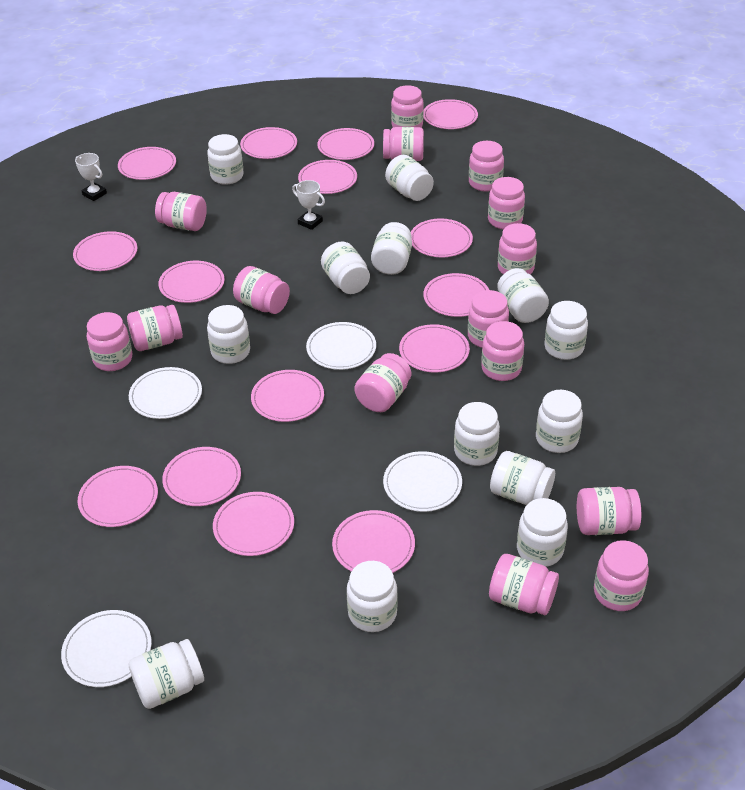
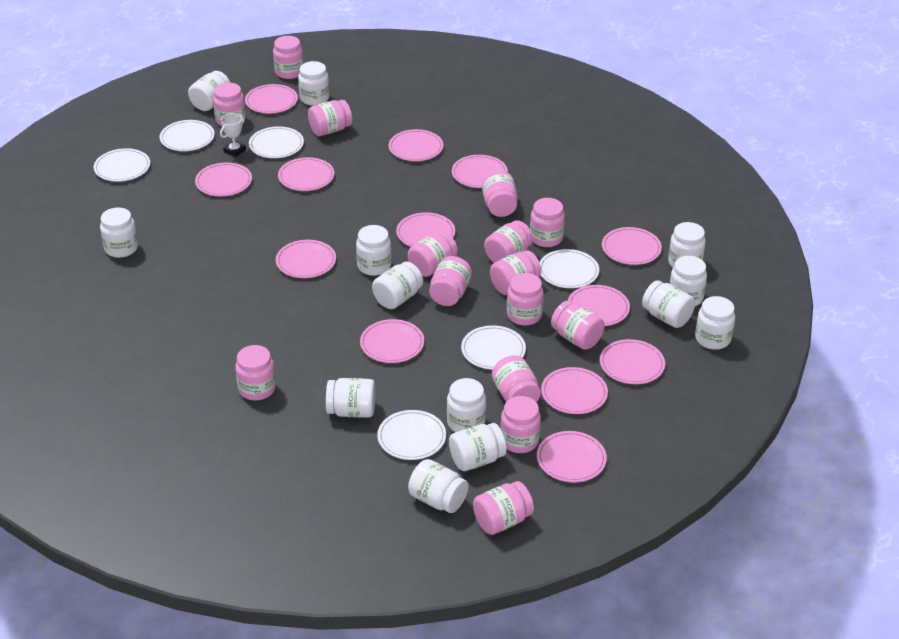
pink plate: 15 -> 13
white plate: 4 -> 6
white trophy: 2 -> 1

